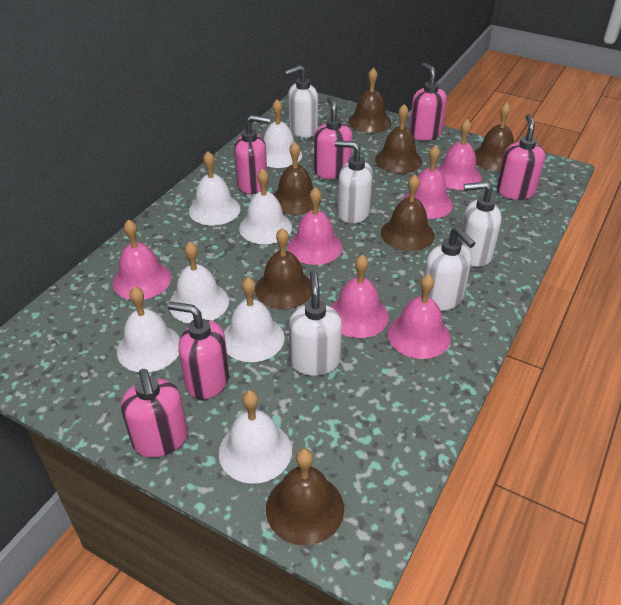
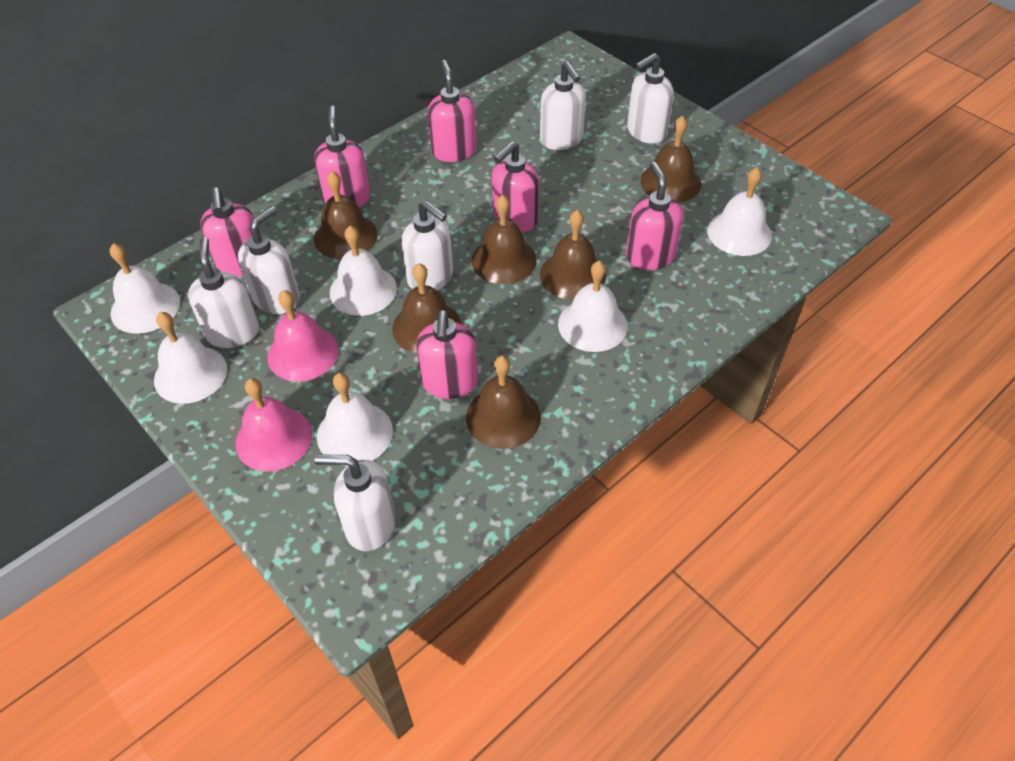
brown bell: 7 -> 6
pink bell: 6 -> 2
white bell: 7 -> 6
white soap dispenser: 5 -> 6

